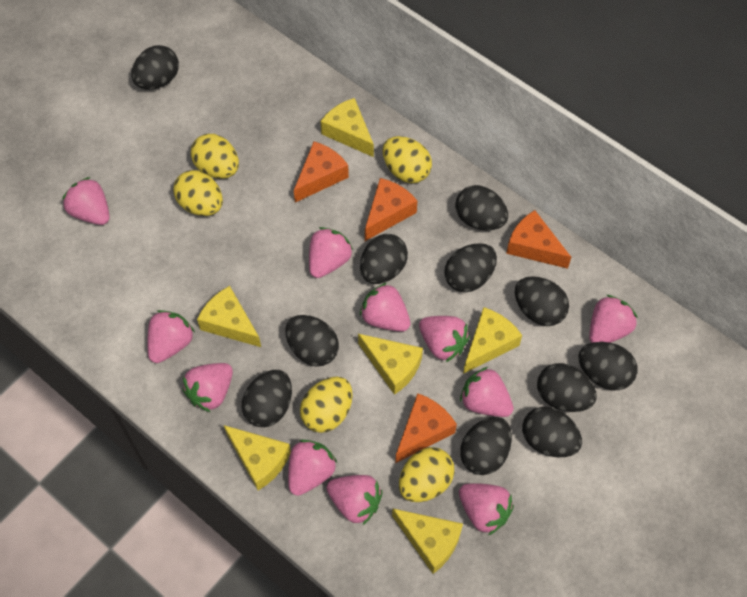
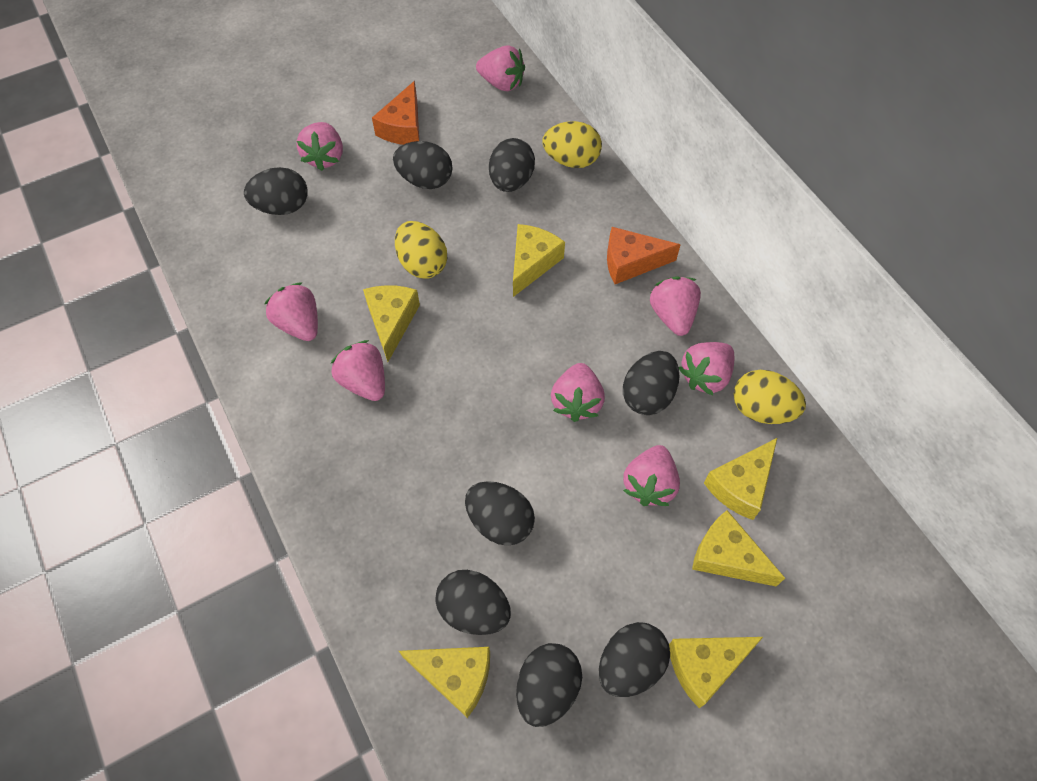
black egg: 11 -> 8
orange cheese: 4 -> 2
pink strawberry: 11 -> 8
yellow egg: 5 -> 3

